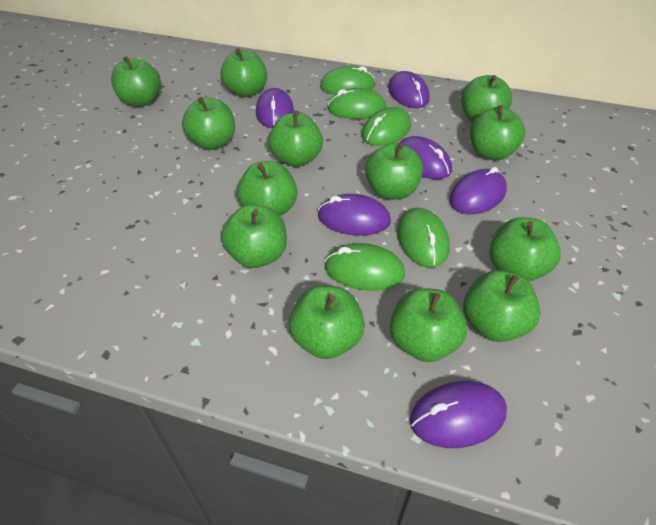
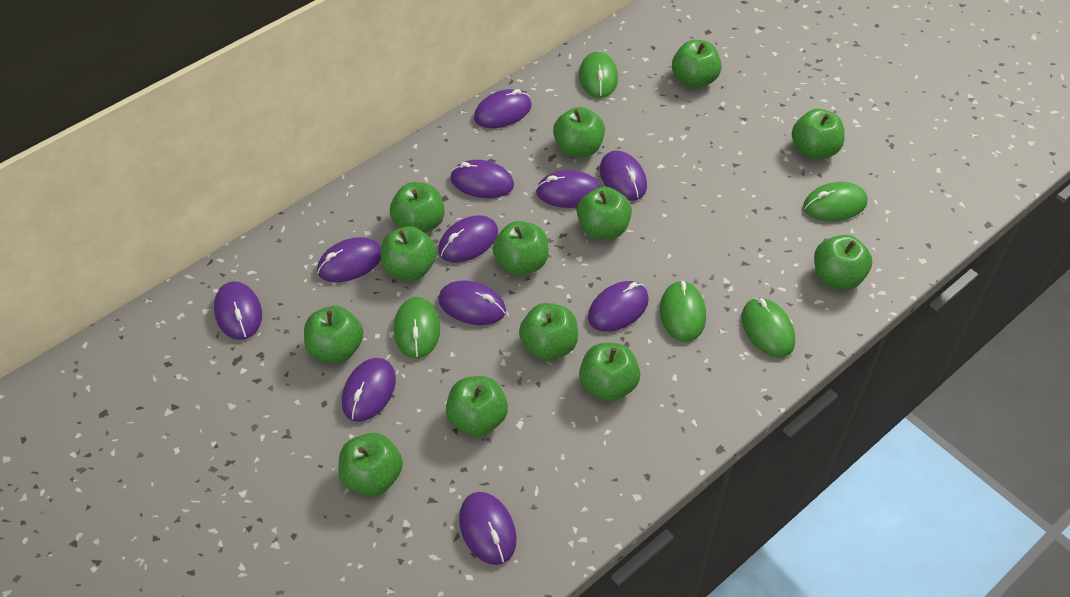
purple mouse: 6 -> 11

